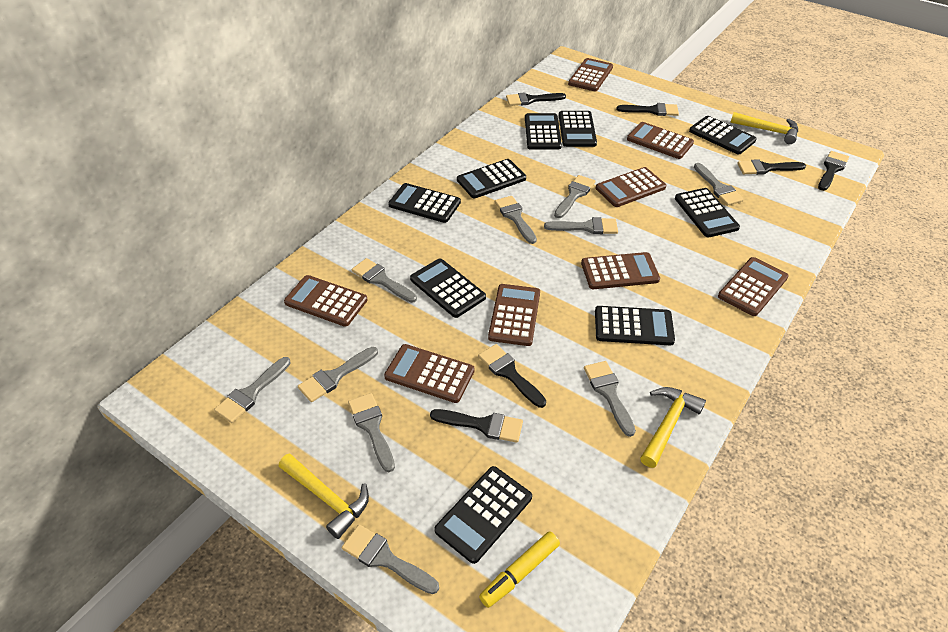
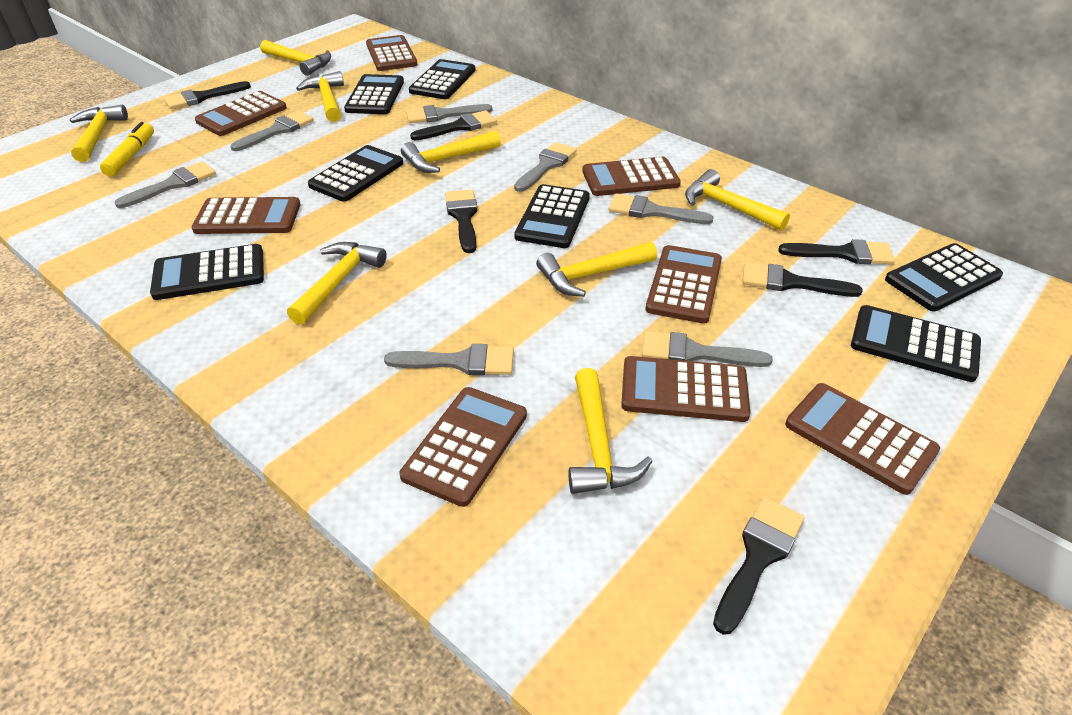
black calculator: 9 -> 7
grey brush: 10 -> 7
yellow hammer: 3 -> 8

